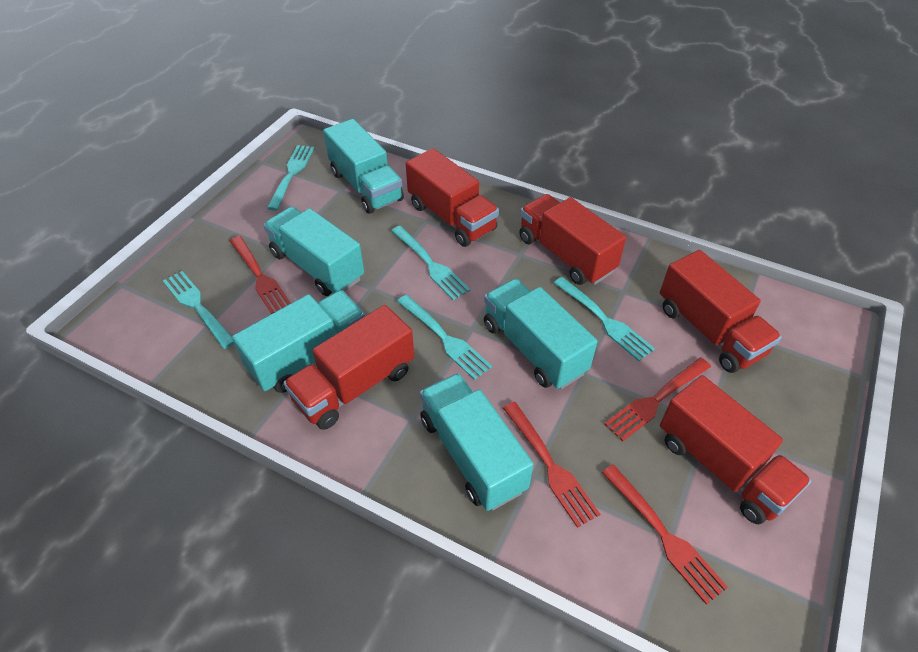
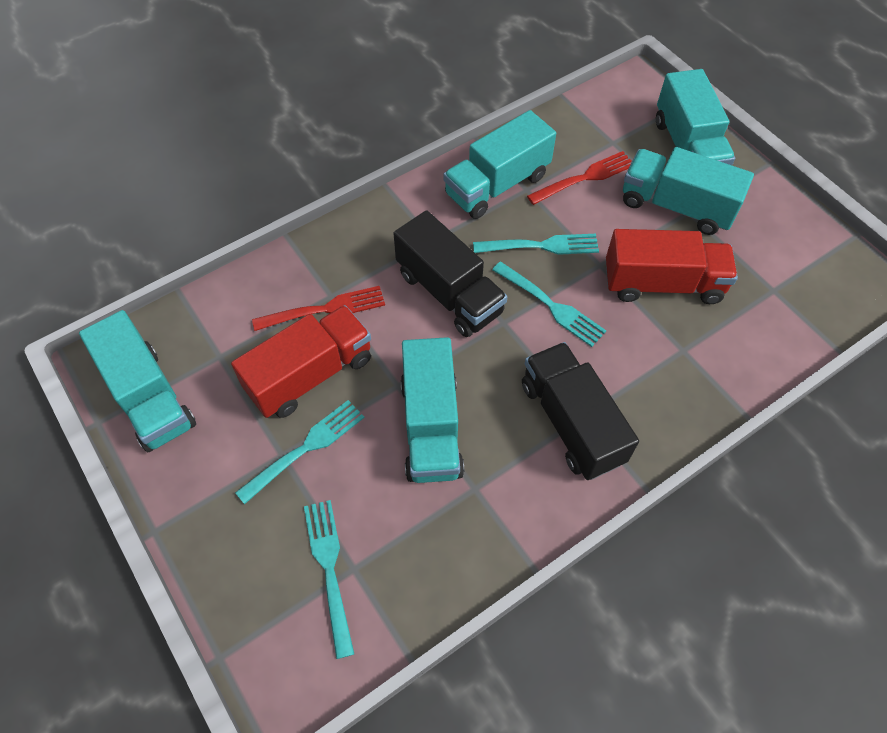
black truck: 0 -> 2
red fork: 4 -> 2
red truck: 5 -> 2
turquoise fork: 5 -> 4

